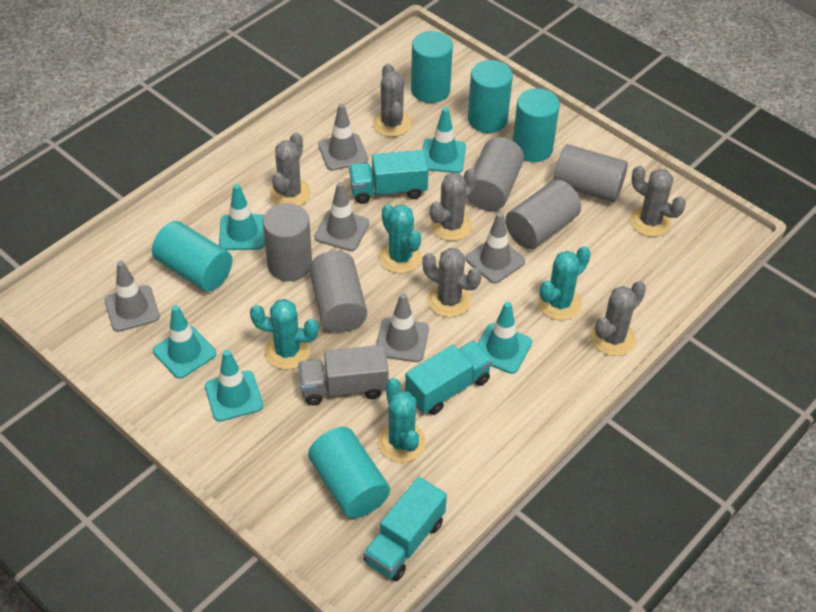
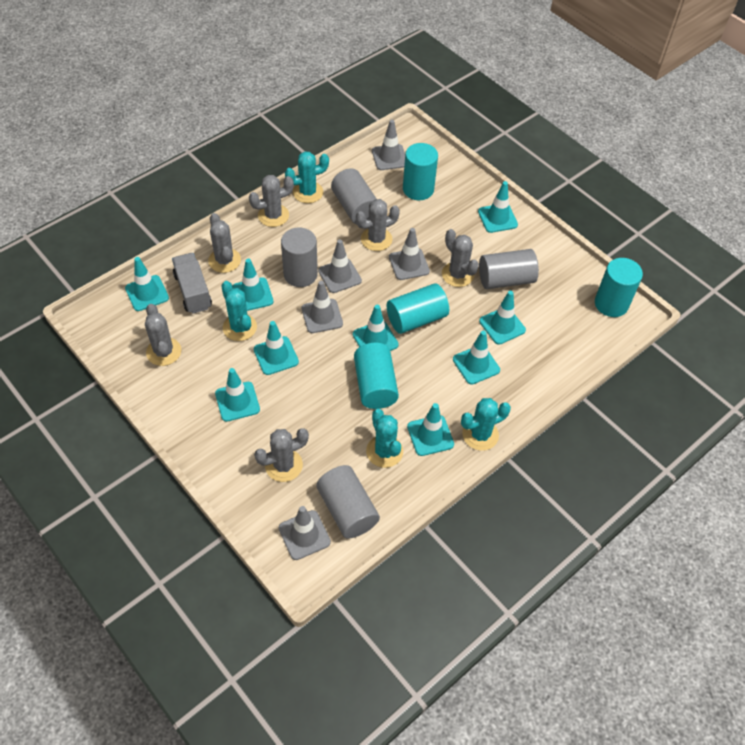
grey cylinder: 5 -> 4
turquoise cylinder: 5 -> 4
turquoise traffic cone: 5 -> 9
turquoise truck: 3 -> 0

